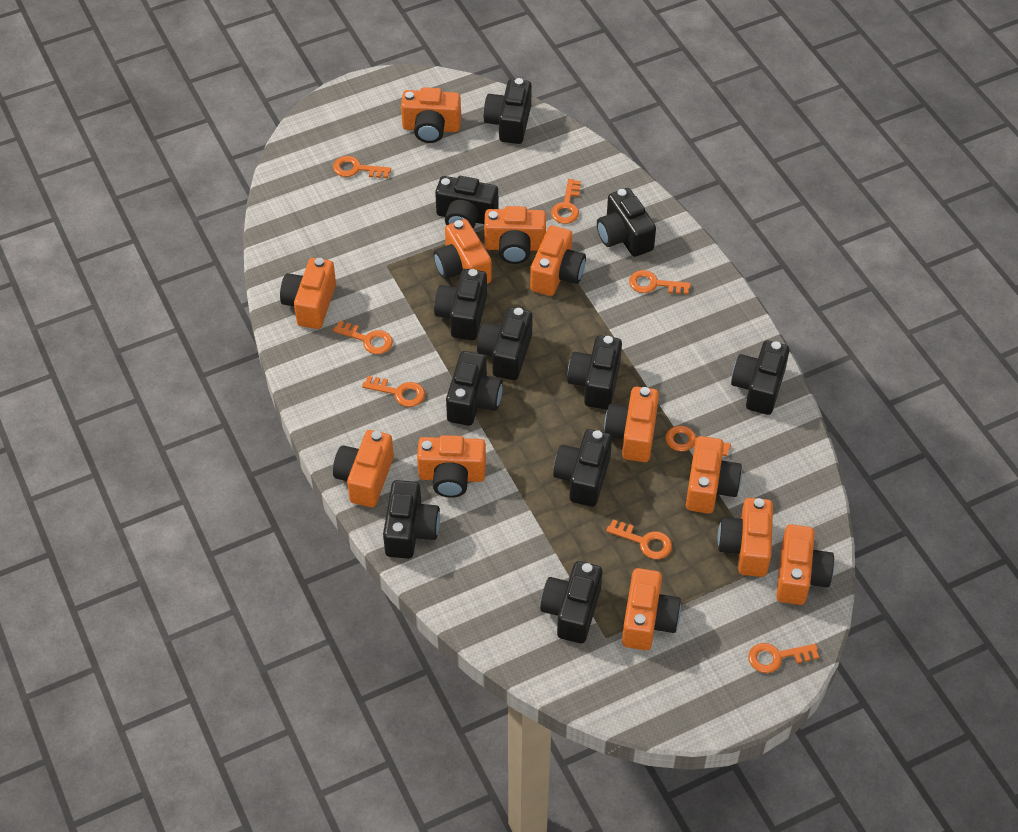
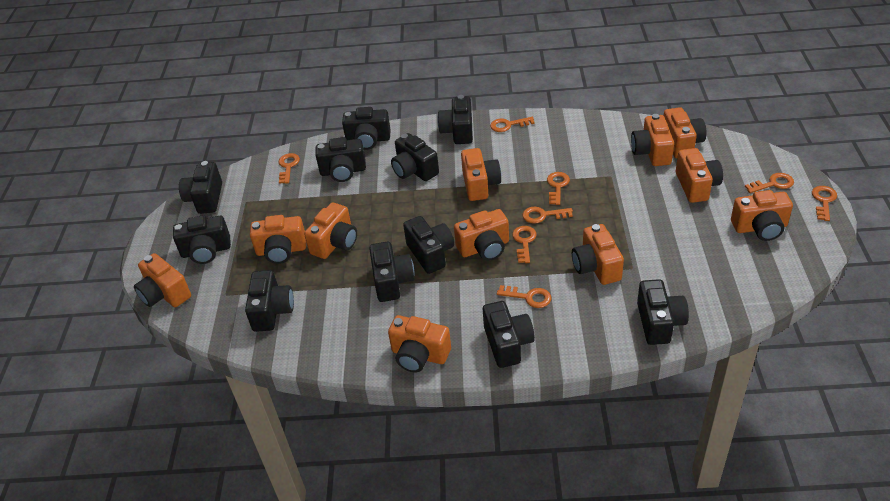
orange camera: 12 -> 11

